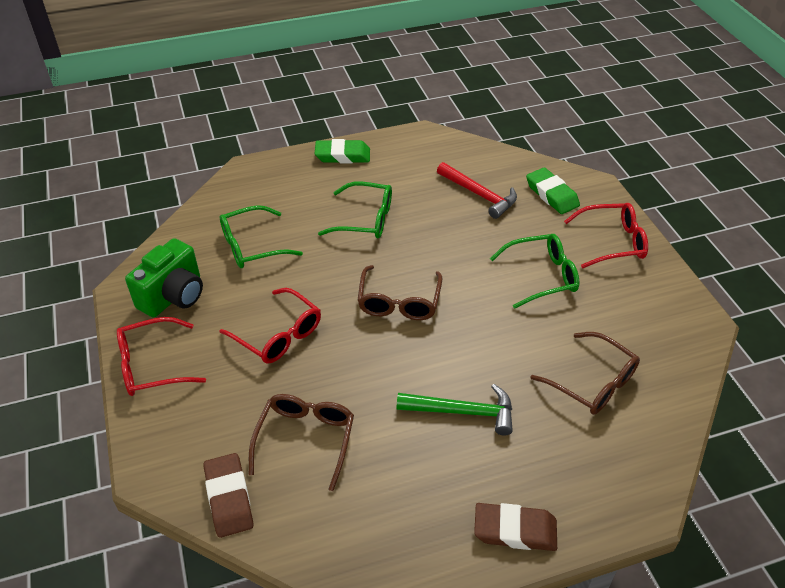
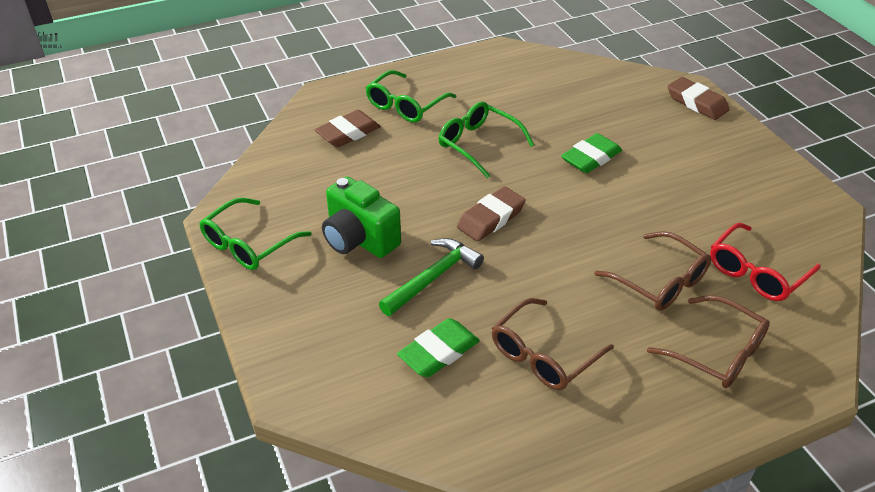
brown eraser: 2 -> 3
red glasses: 3 -> 1
red hammer: 1 -> 0

